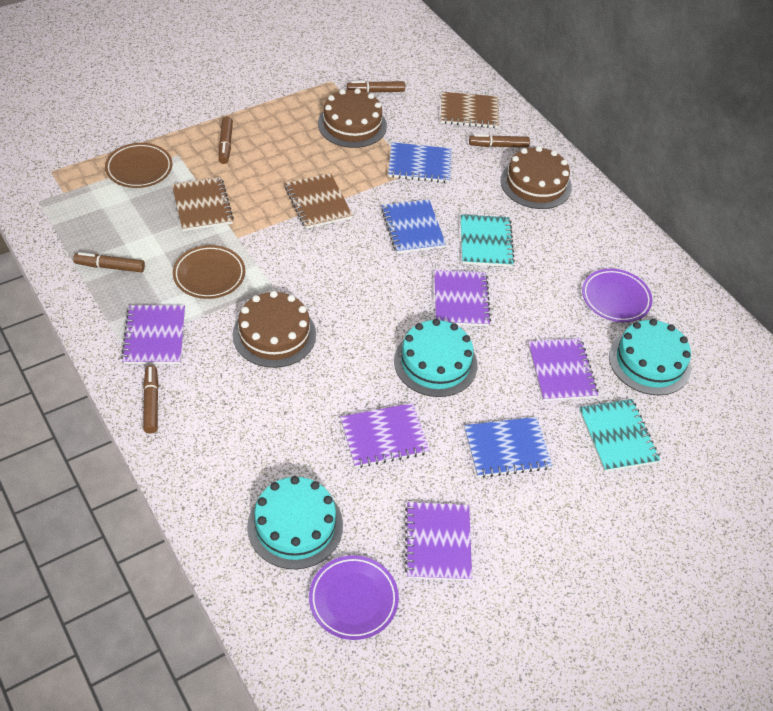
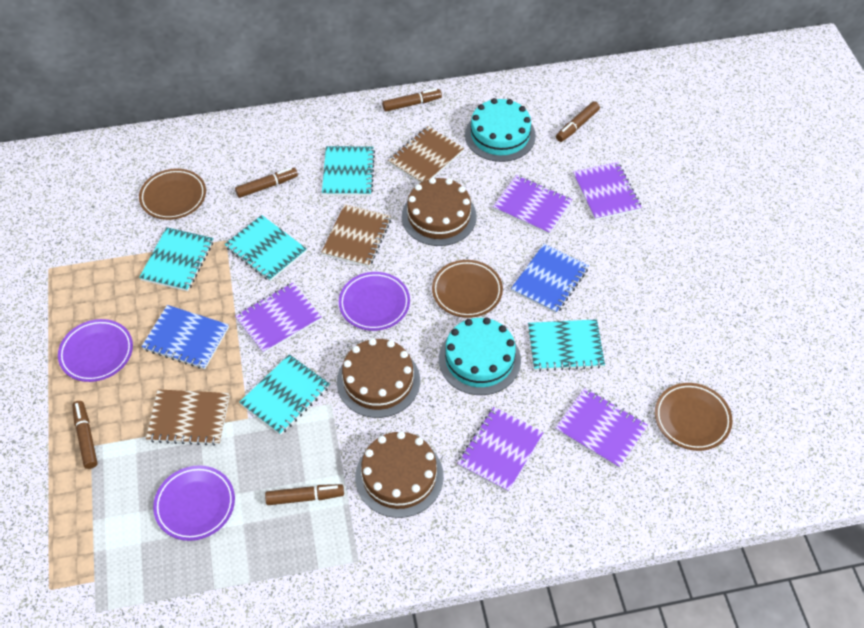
blue notebook: 3 -> 2
brown plate: 2 -> 3
purple plate: 2 -> 3
turquoise cake: 3 -> 2
turquoise notebook: 2 -> 5

